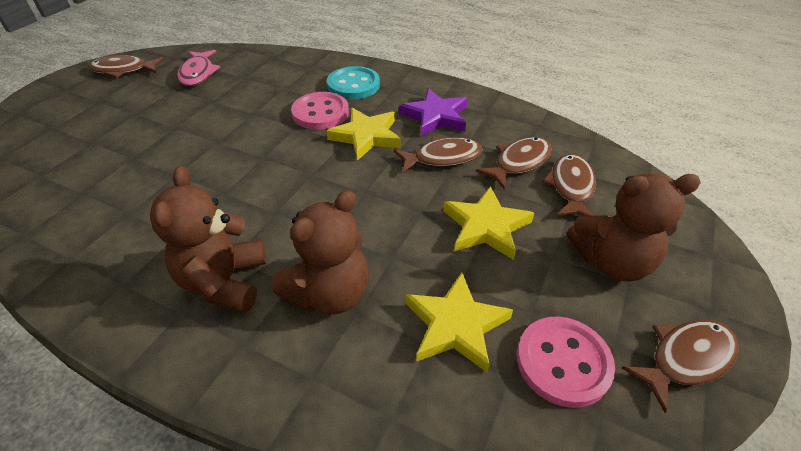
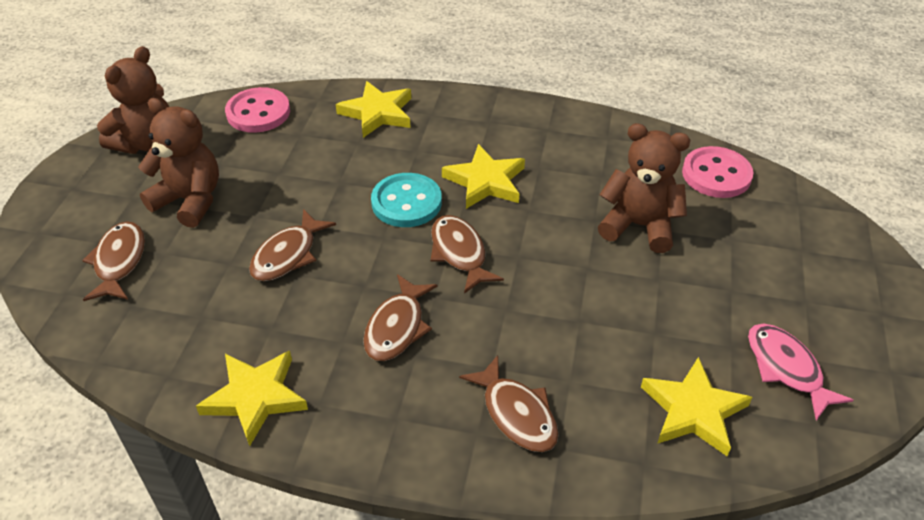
purple star: 1 -> 0
yellow star: 3 -> 4

